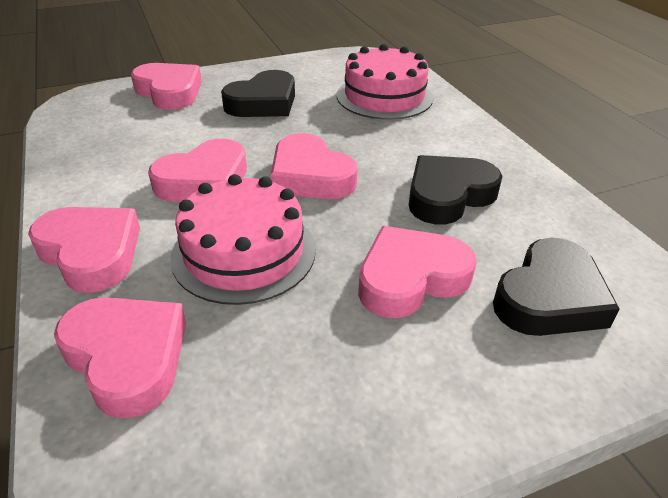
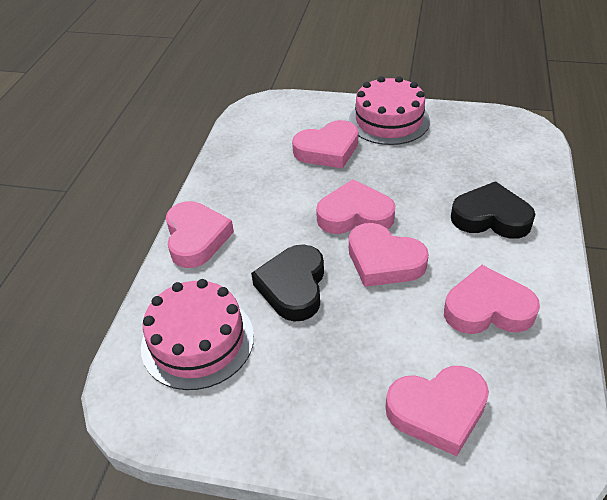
black heart: 3 -> 2

